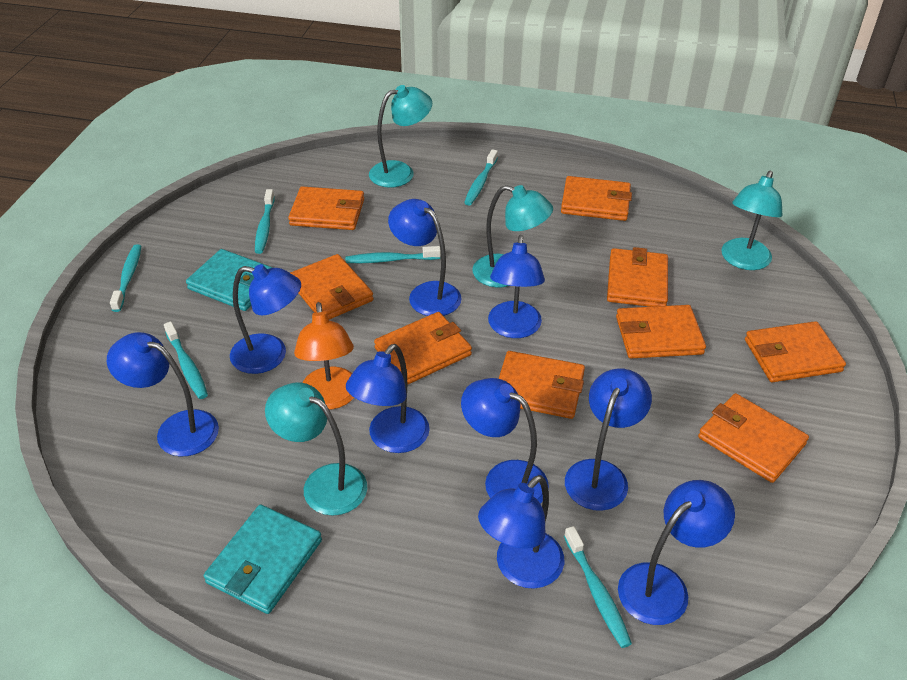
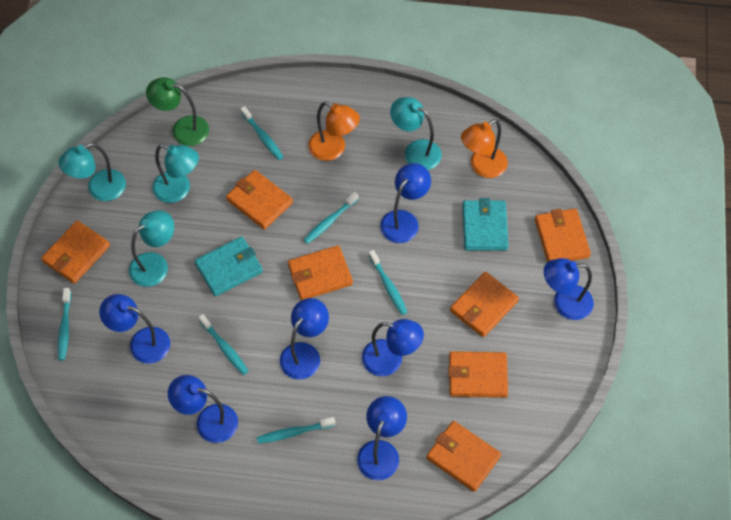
blue lamp: 9 -> 7
green lamp: 0 -> 1
orange lamp: 1 -> 2
orange wallet: 9 -> 7

